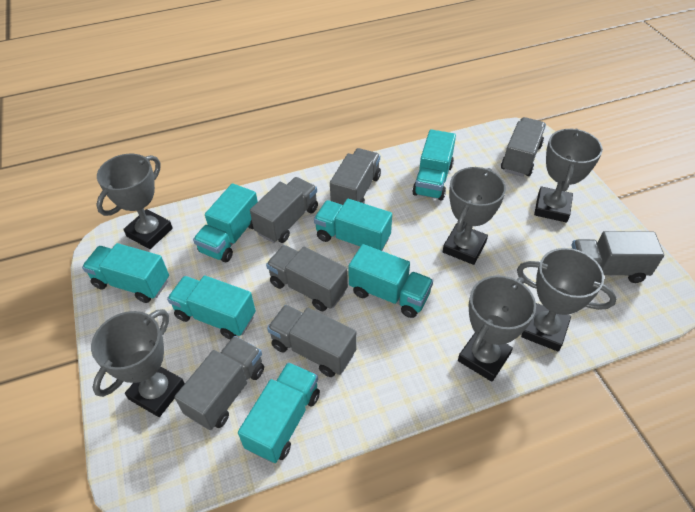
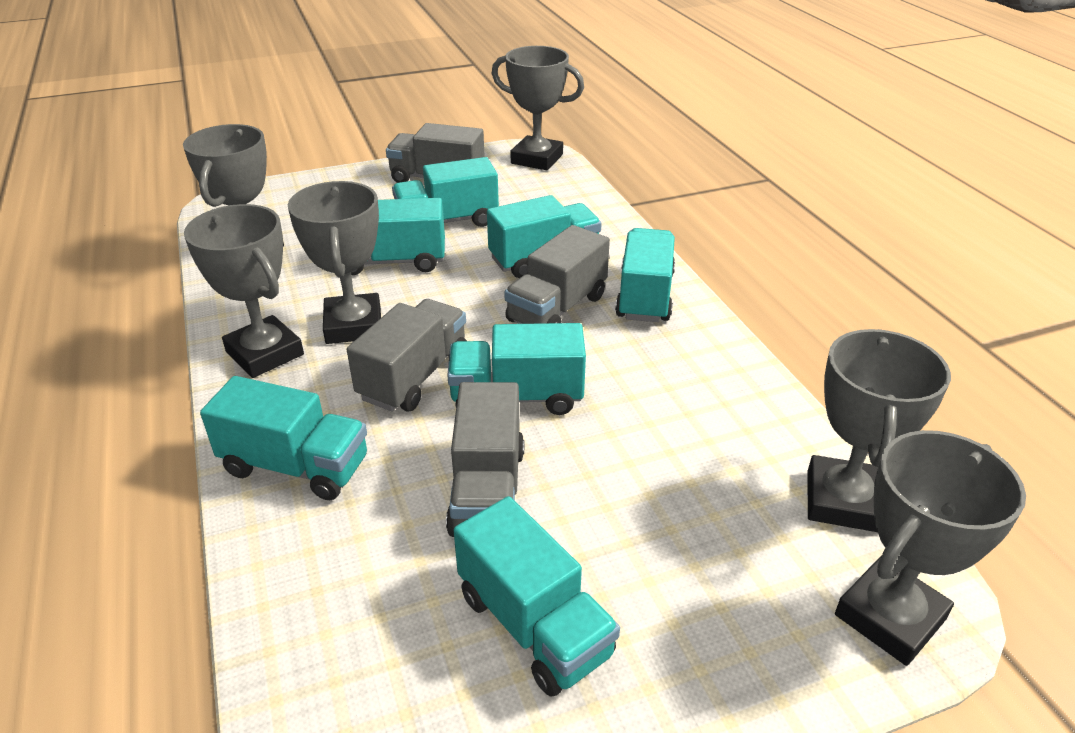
grey truck: 7 -> 4

